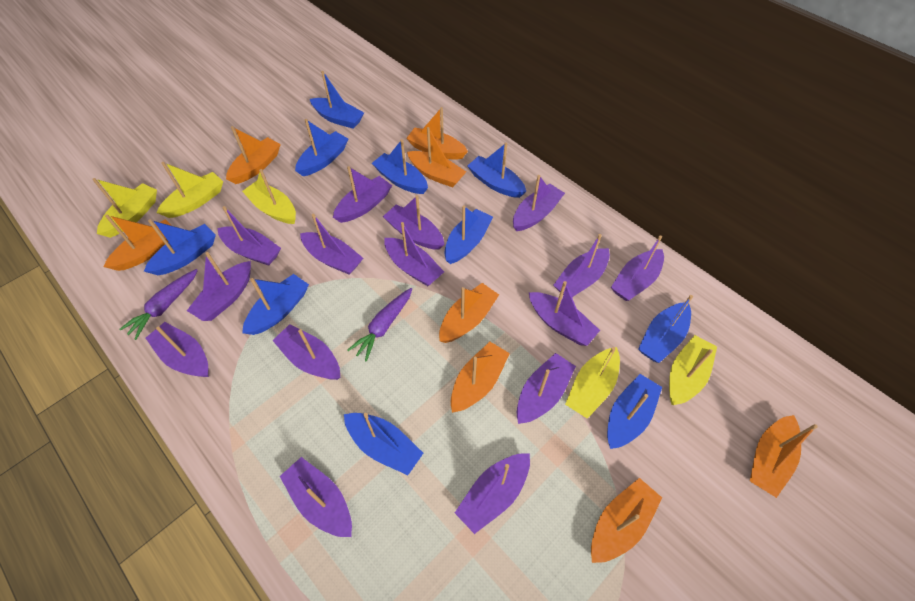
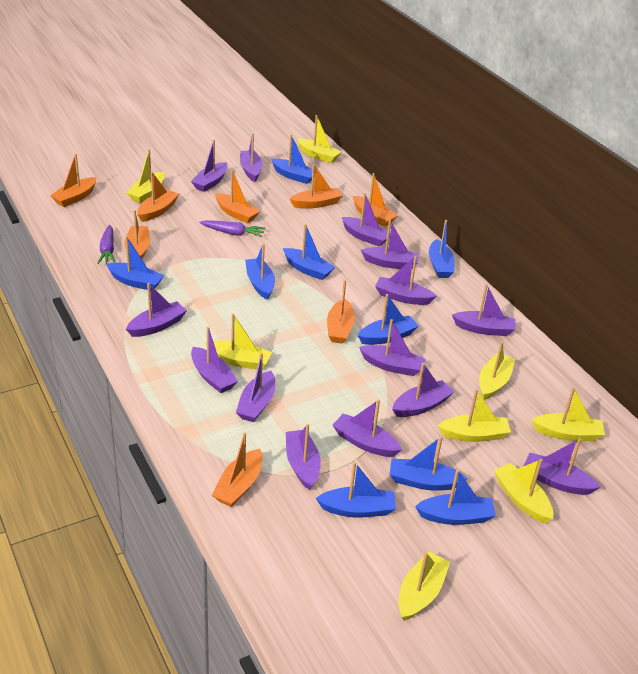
blue boat: 10 -> 9
purple boat: 15 -> 14
yellow boat: 5 -> 8

